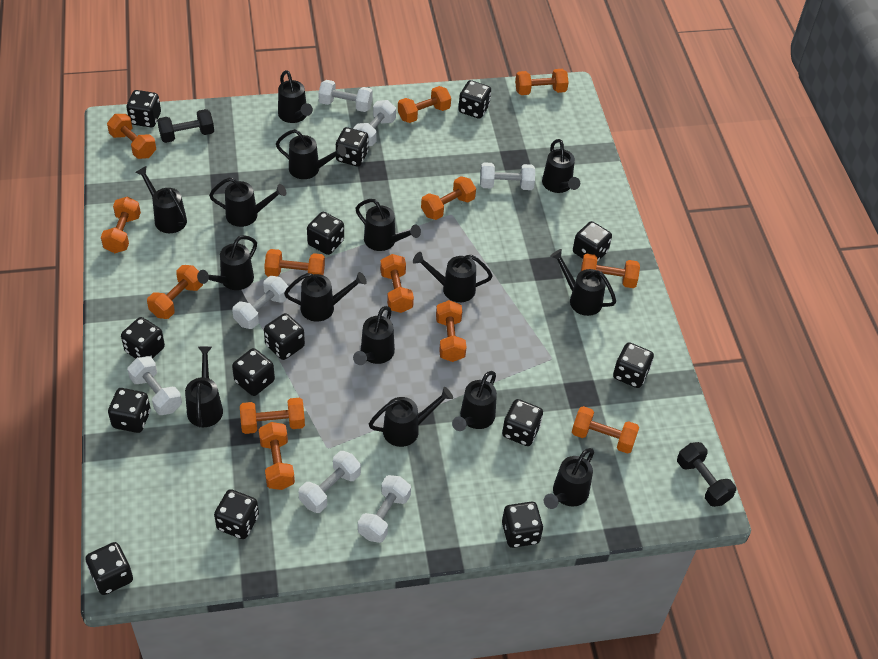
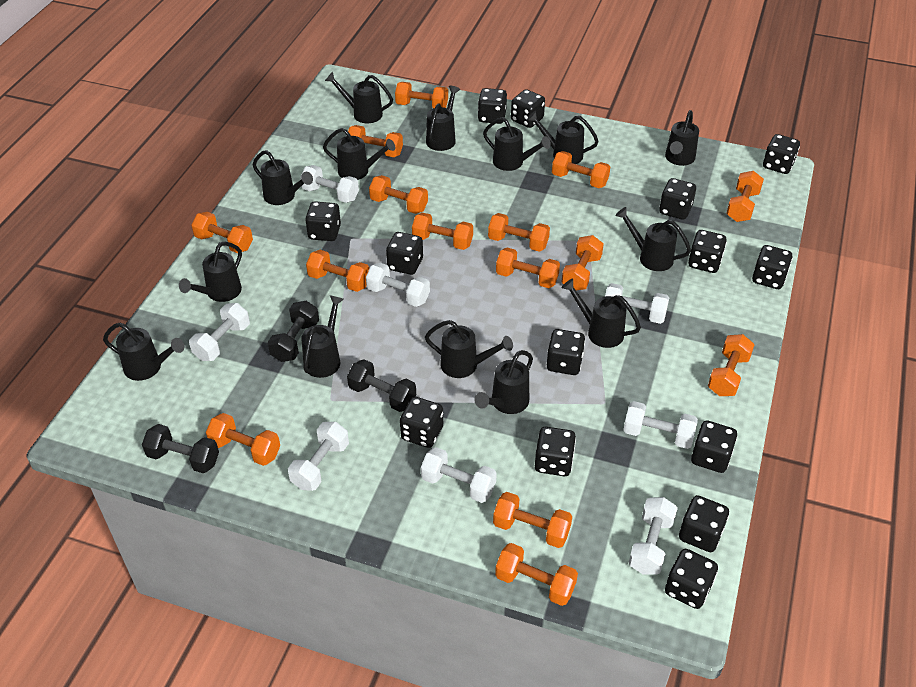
black dumbbell: 2 -> 3
black watering can: 15 -> 14
orange dumbbell: 13 -> 15
white dumbbell: 7 -> 8

